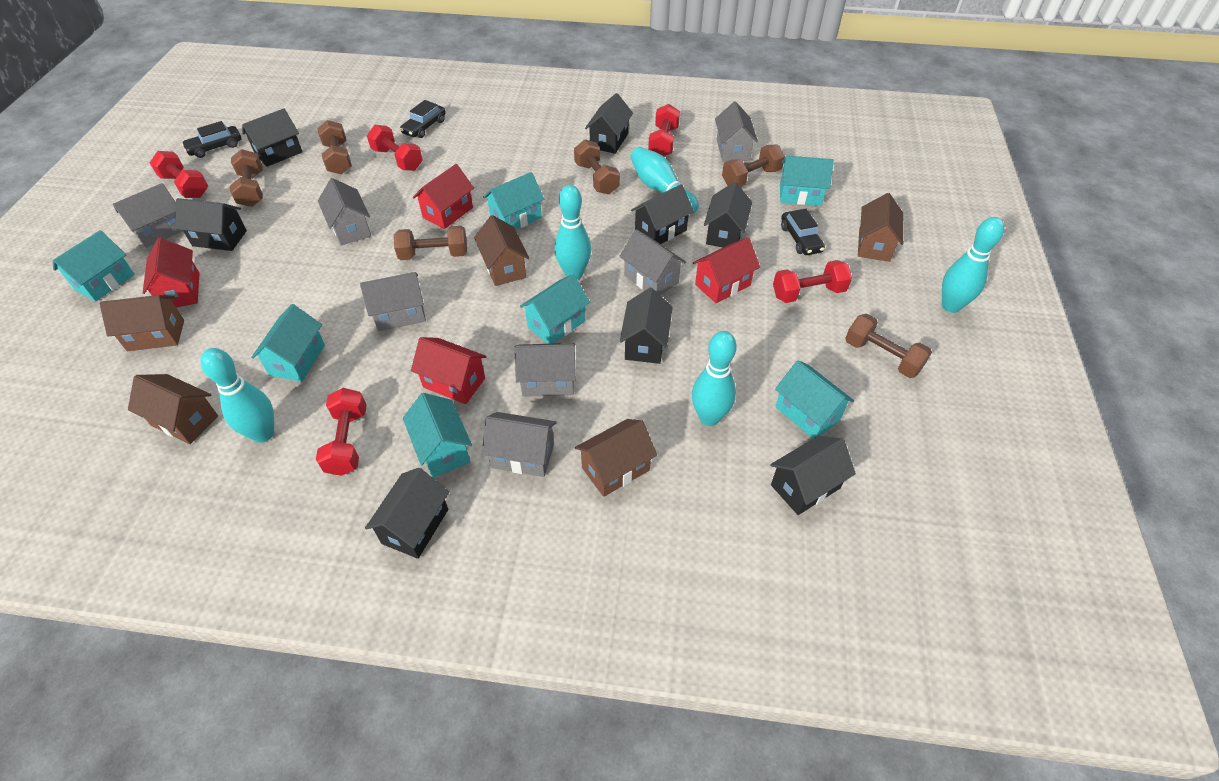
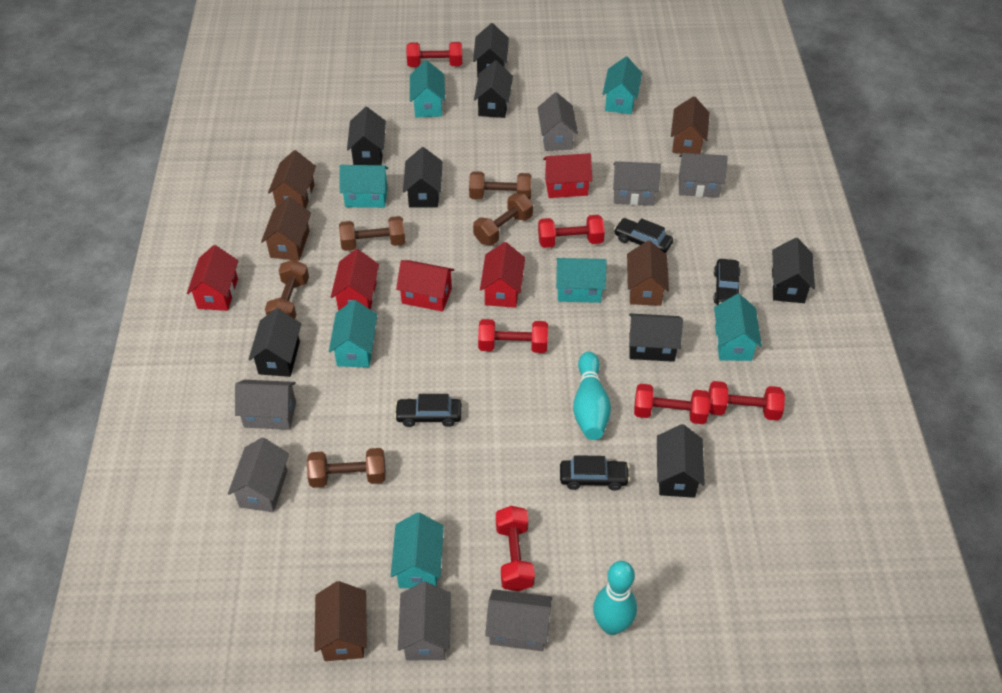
black car: 3 -> 4
brown dumbbell: 6 -> 5
red dumbbell: 5 -> 6
red house: 4 -> 5
turquoise bowling pin: 5 -> 2

